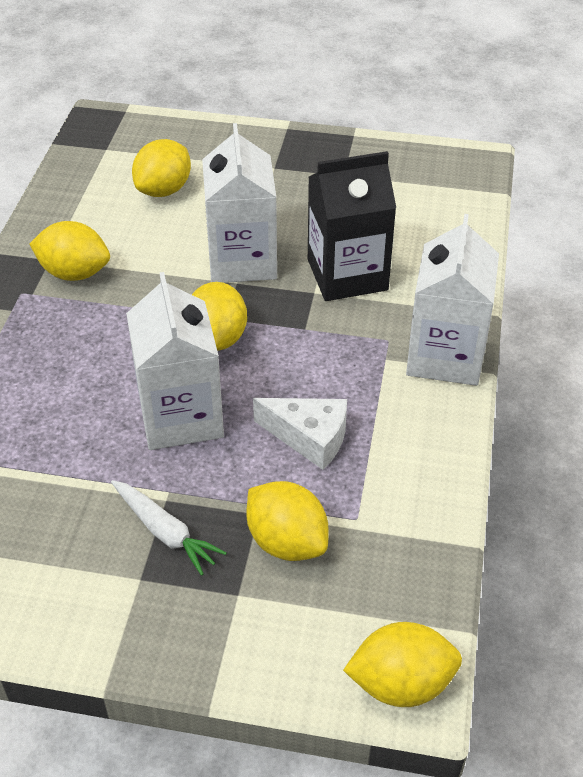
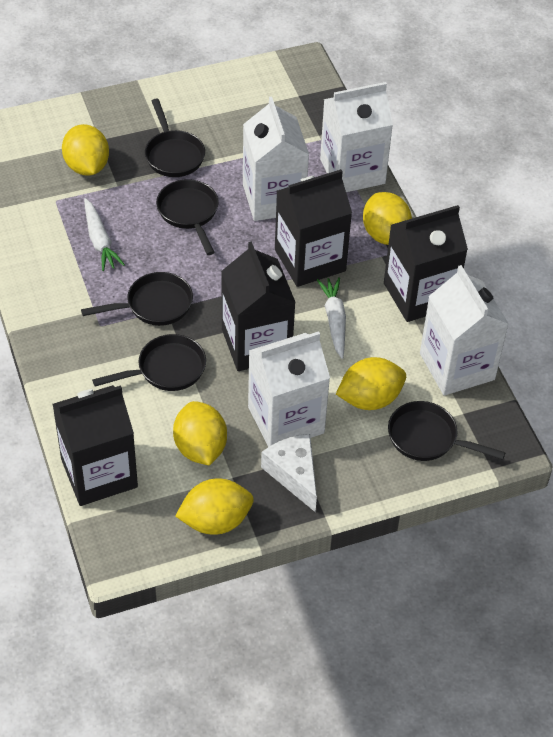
black carton: 1 -> 4
black pan: 0 -> 5
white carrot: 1 -> 2
white carton: 3 -> 4

